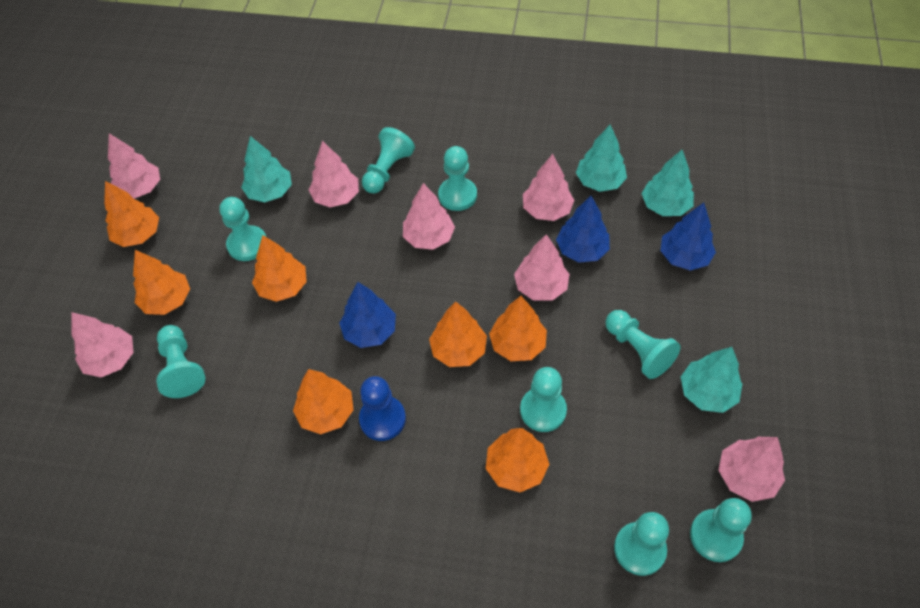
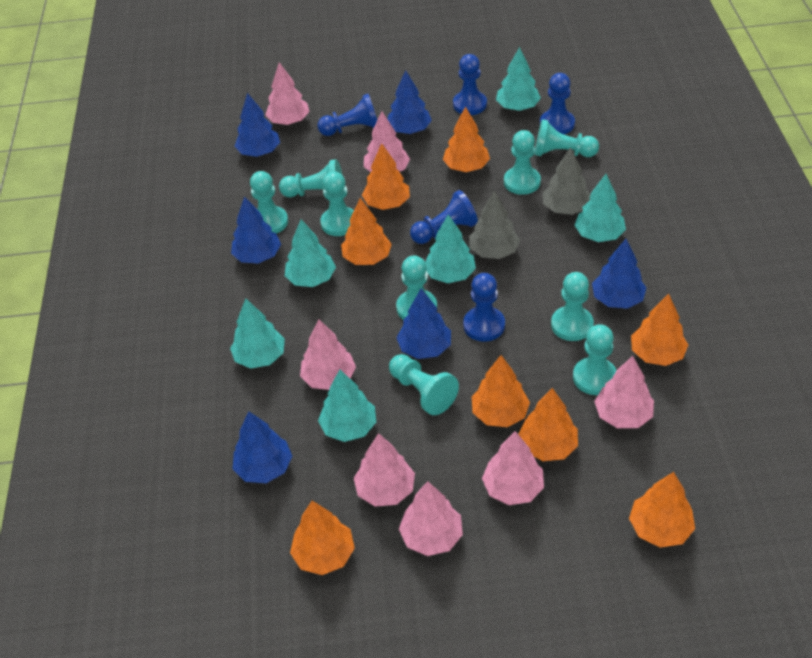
blue pawn: 1 -> 5
blue tree: 3 -> 6
grey tree: 0 -> 2
orange tree: 7 -> 8
turquoise pawn: 8 -> 9
turquoise tree: 4 -> 6

